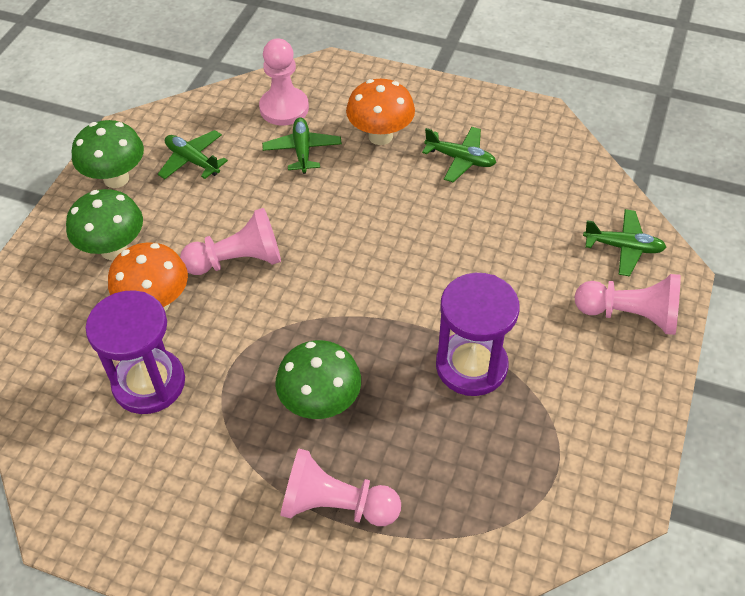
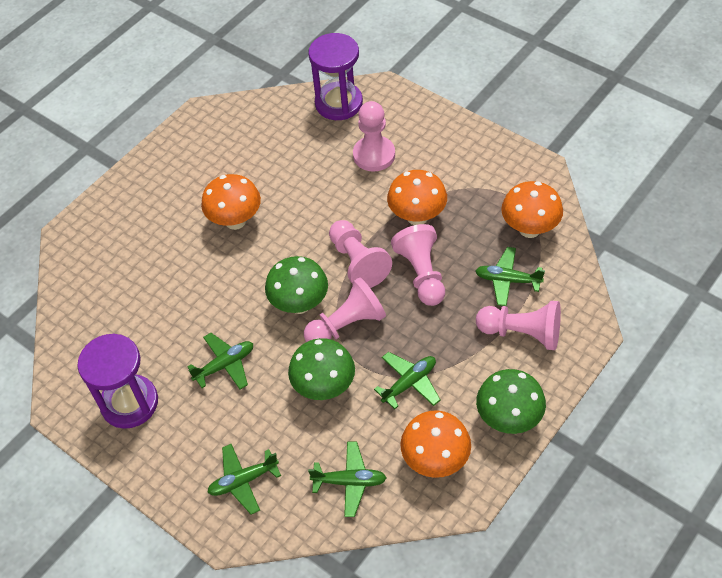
green plane: 4 -> 5
orange mushroom: 2 -> 4
pink pawn: 4 -> 5

